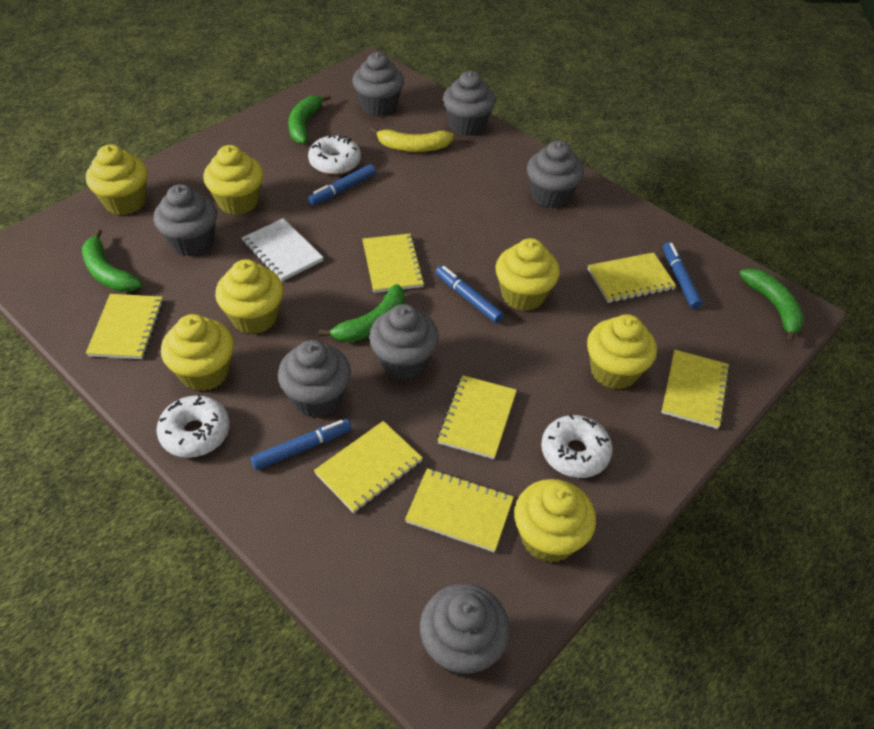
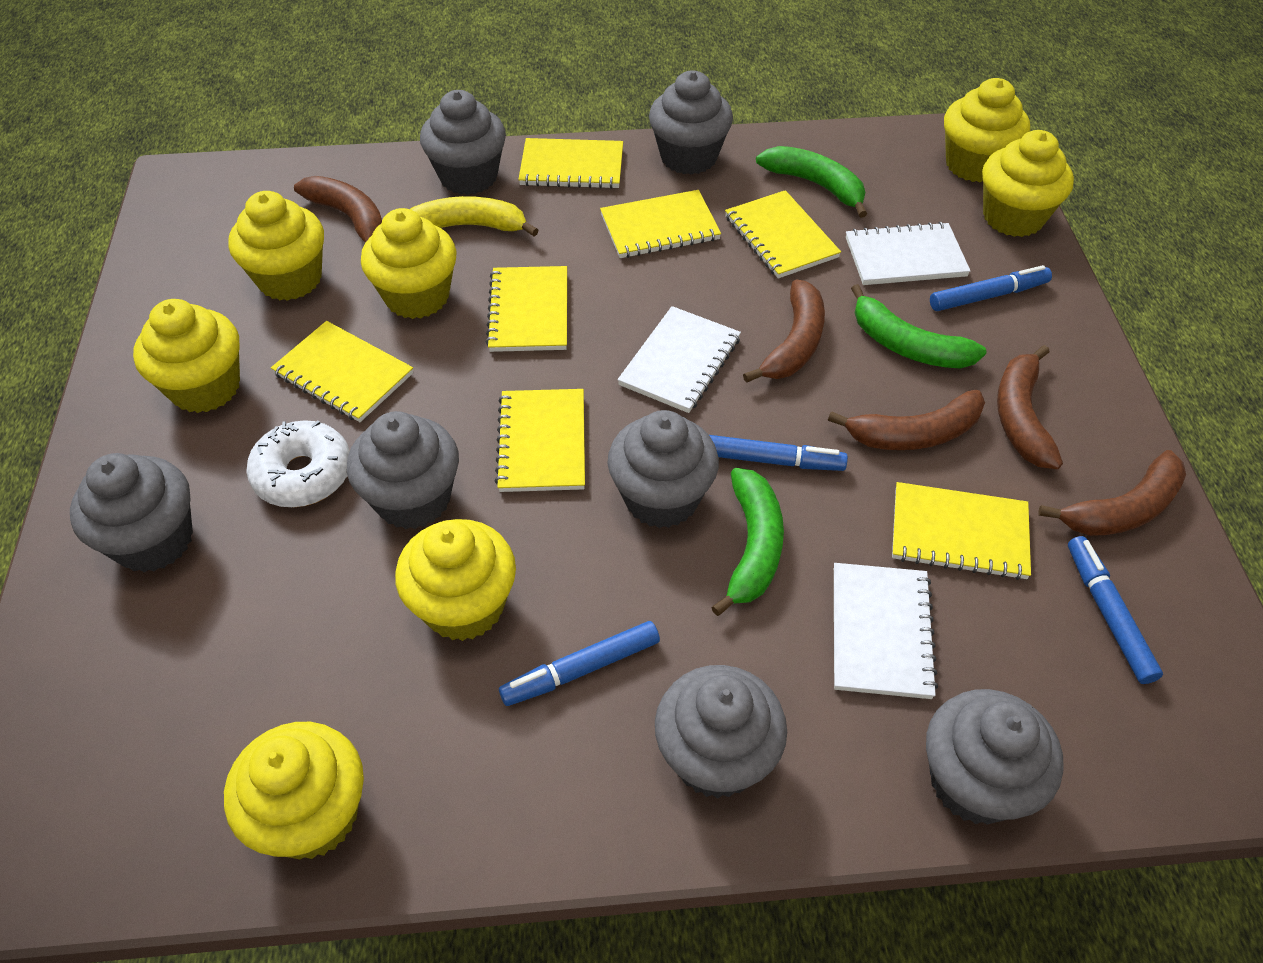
brown banana: 0 -> 5
green banana: 4 -> 3
white donut: 3 -> 1
white notebook: 1 -> 3

